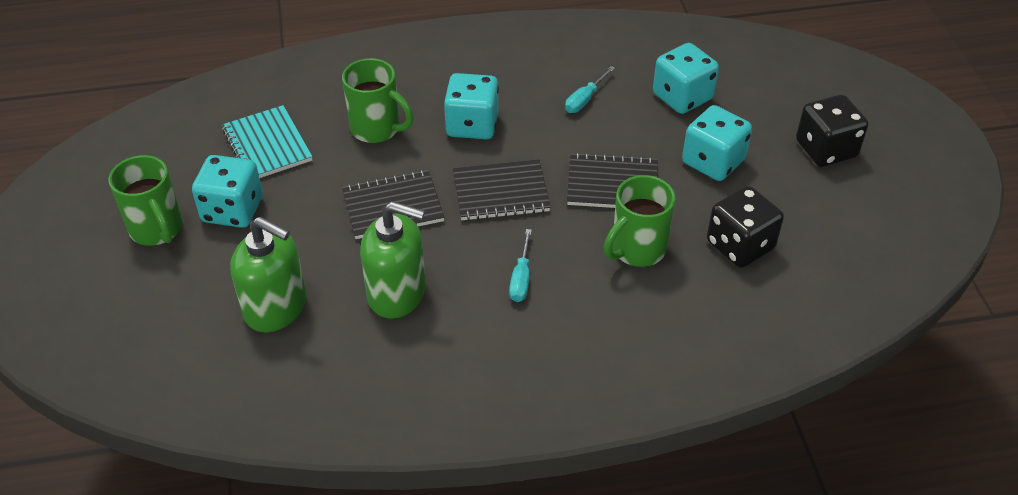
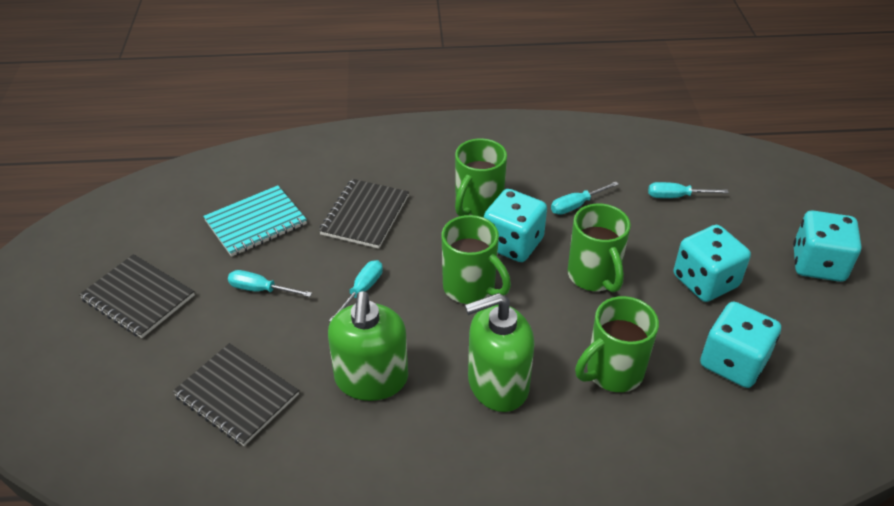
black dice: 2 -> 0
green mug: 3 -> 4
turquoise screwdriver: 2 -> 4

